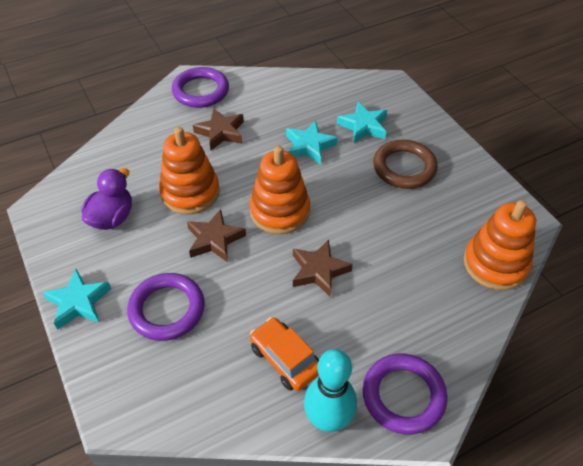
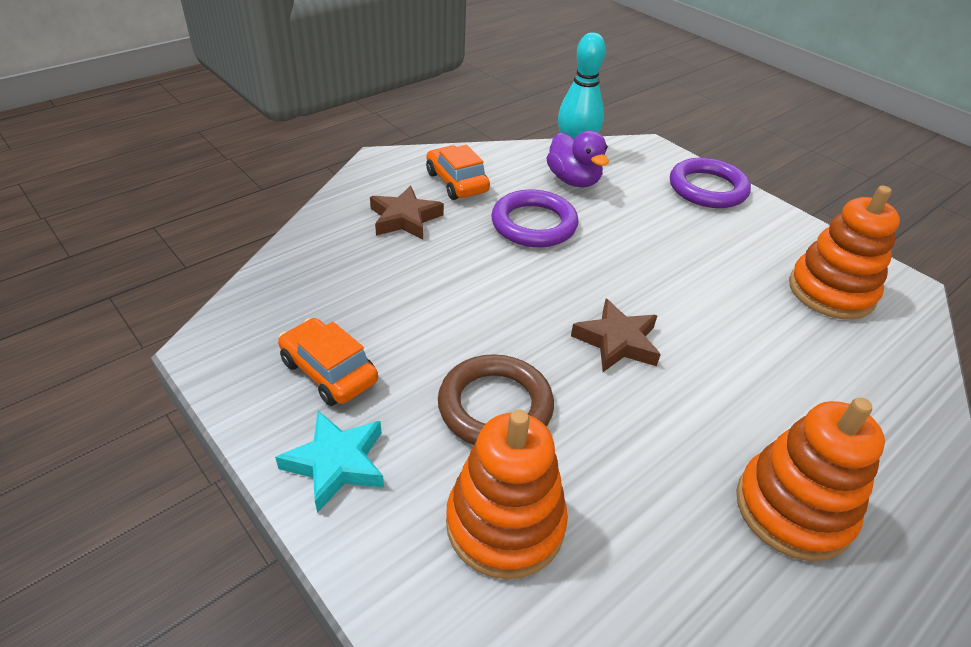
brown star: 3 -> 2
orange car: 1 -> 2
purple ring: 3 -> 2
turquoise star: 3 -> 1

